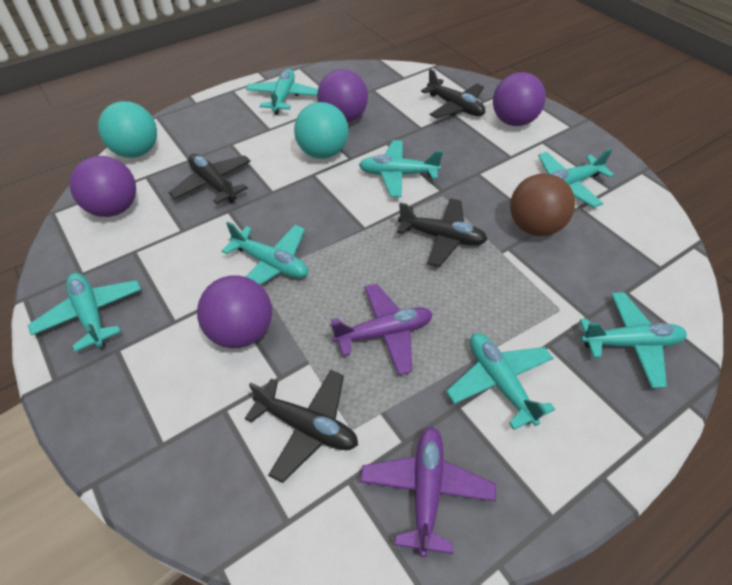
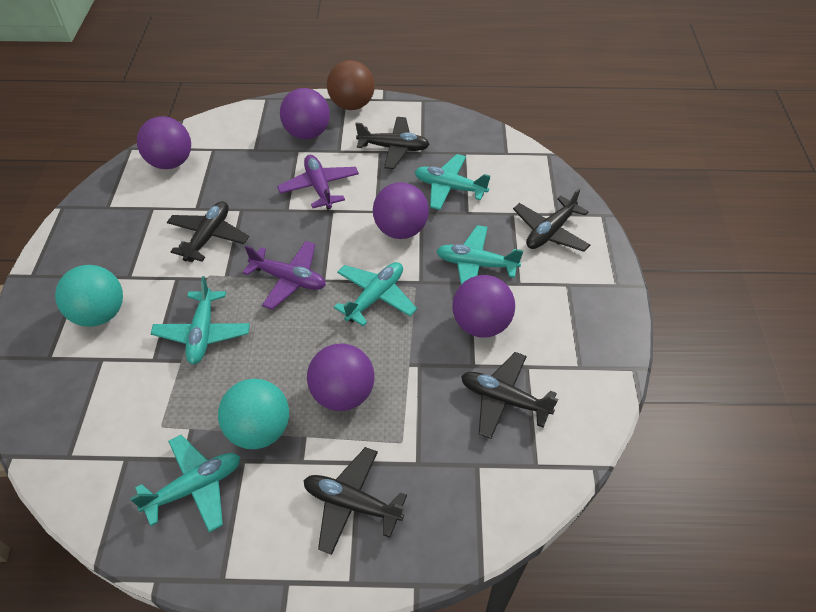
black plane: 4 -> 5
purple ball: 4 -> 5
turquoise plane: 7 -> 5

